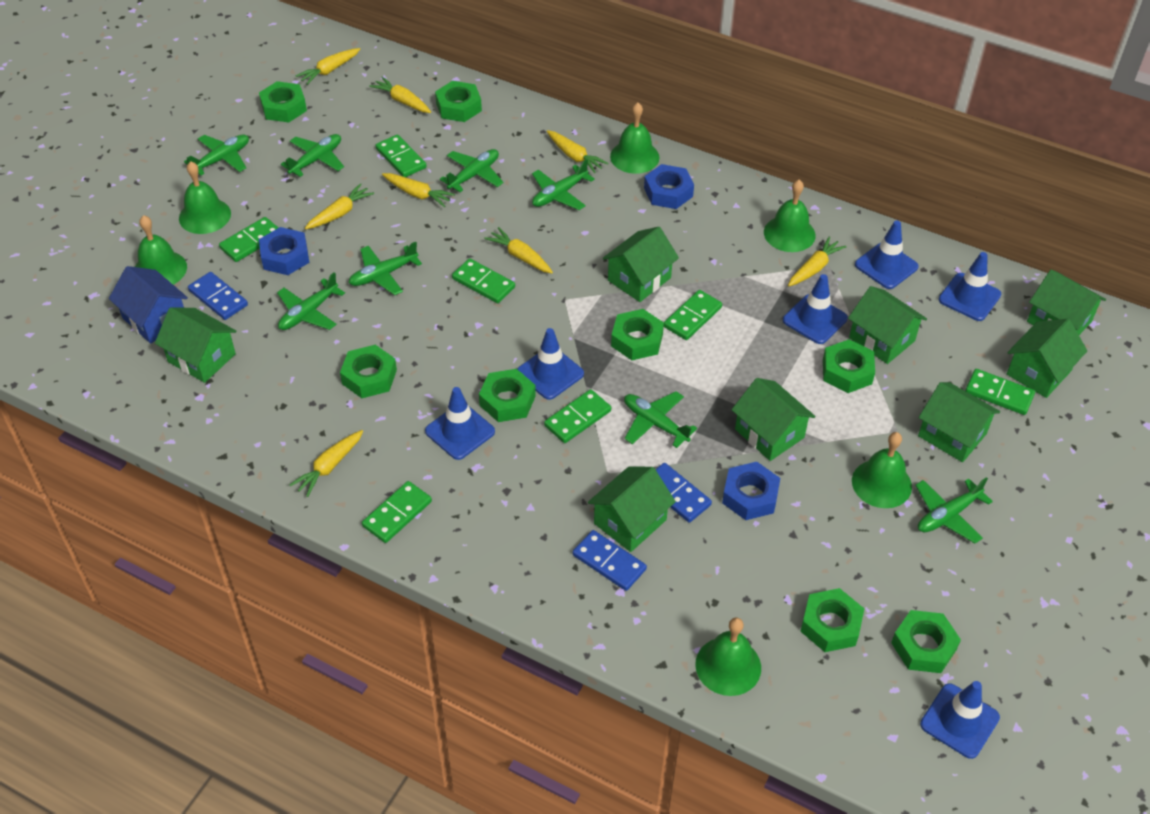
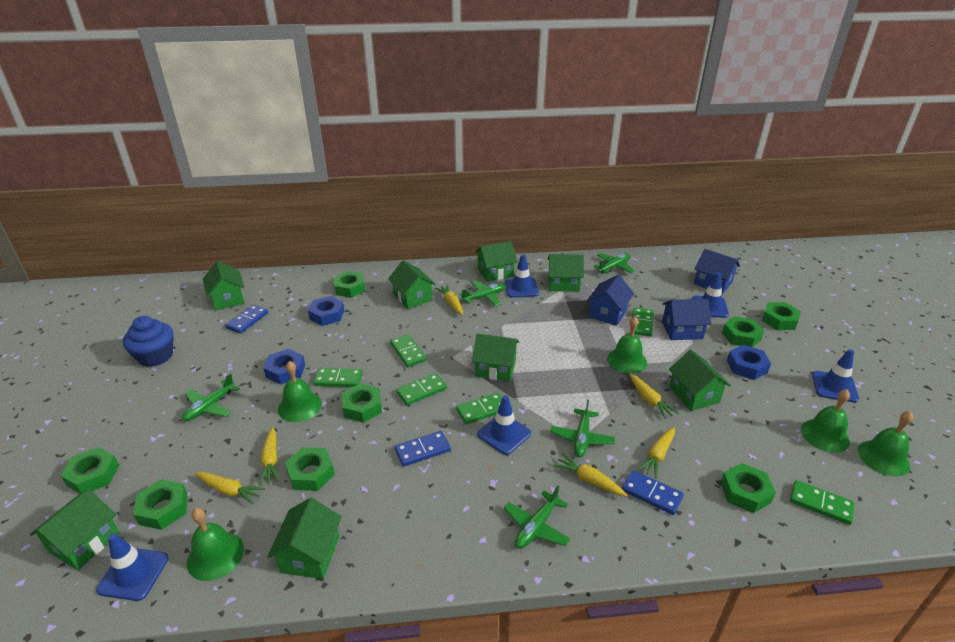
blue cupcake: 0 -> 1
blue house: 1 -> 3
blue traffic cone: 6 -> 5
green bell: 6 -> 5
green domino: 7 -> 6
green plane: 8 -> 5
yellow carrot: 8 -> 6

